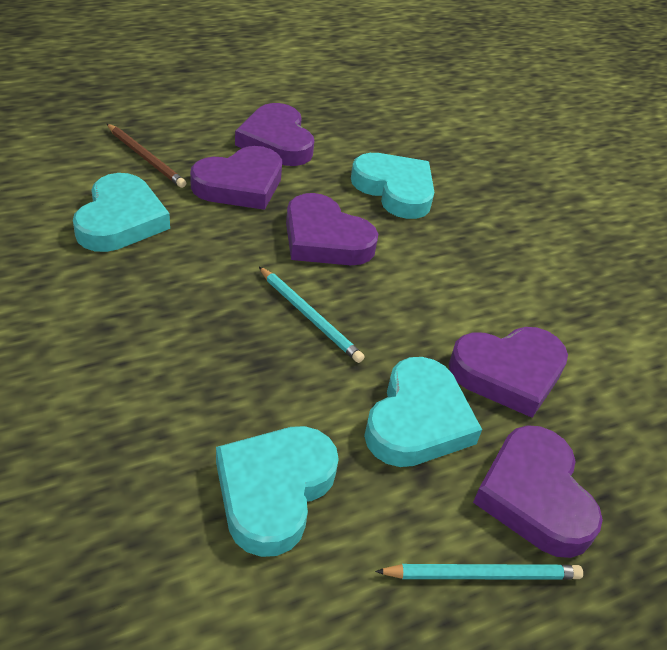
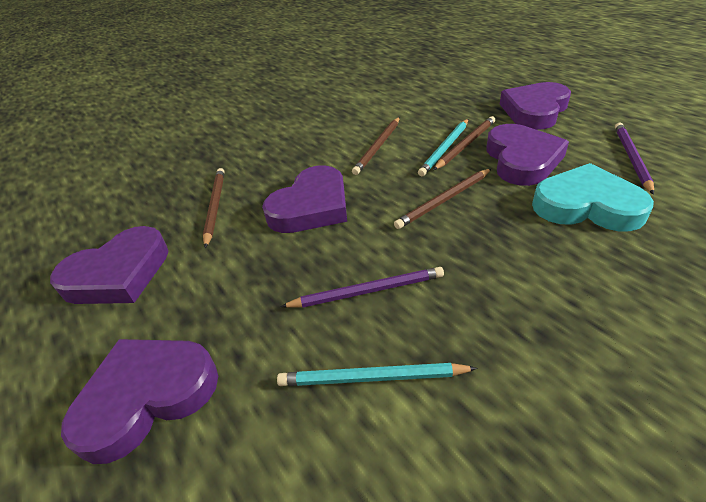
brown pencil: 1 -> 4
purple pencil: 0 -> 2
turquoise heart: 4 -> 1

